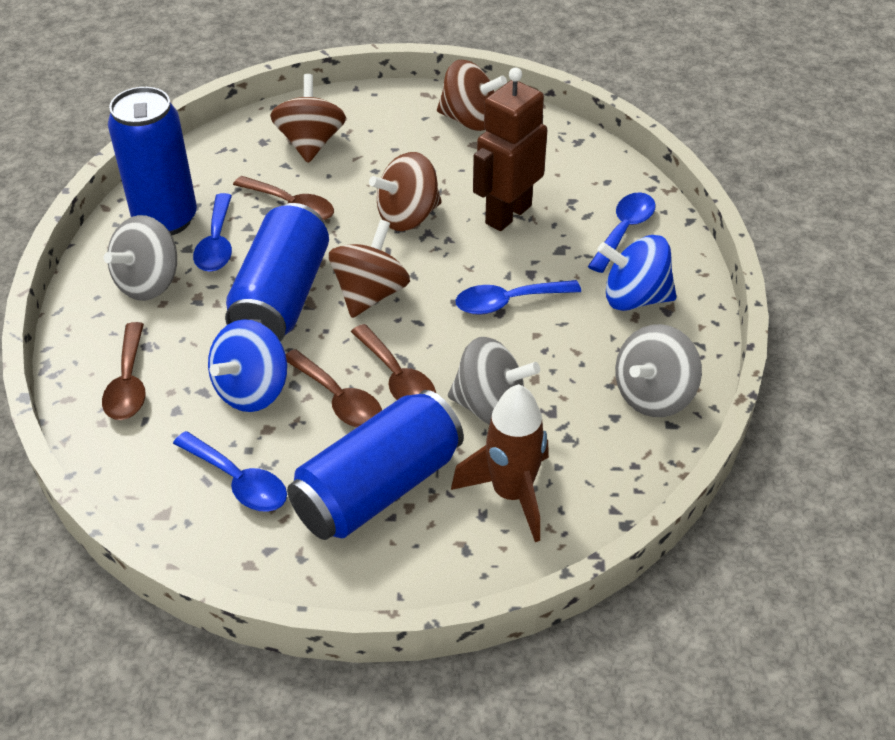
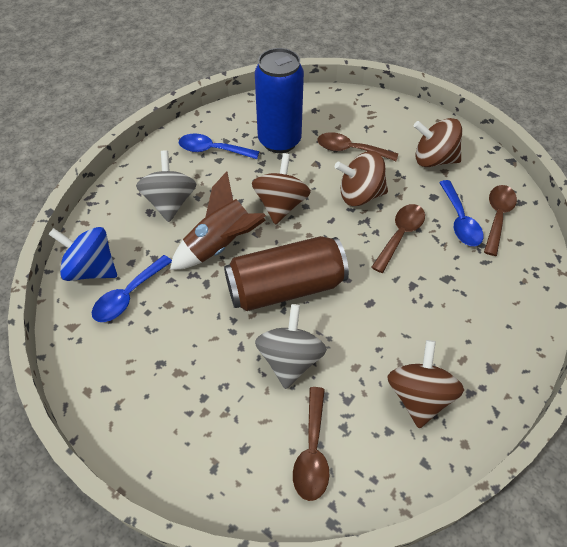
blue can: 3 -> 1
blue spinning top: 2 -> 1
blue spoon: 4 -> 3
brown can: 0 -> 1
brown robot: 1 -> 0
grey spinning top: 3 -> 2

